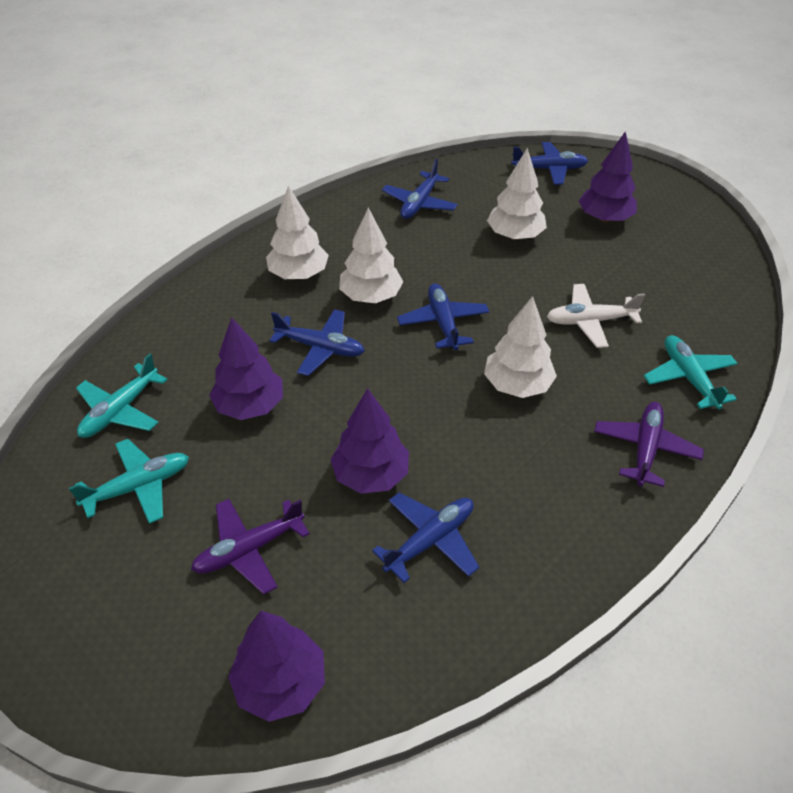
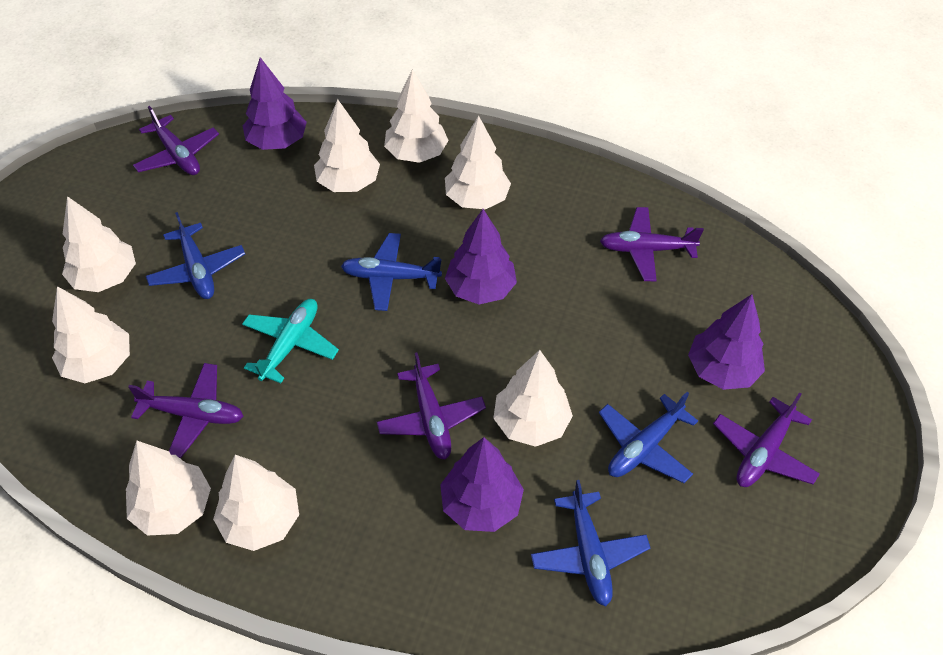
blue plane: 5 -> 4
purple plane: 2 -> 5
turquoise plane: 3 -> 1
white plane: 1 -> 0
white tree: 4 -> 8

